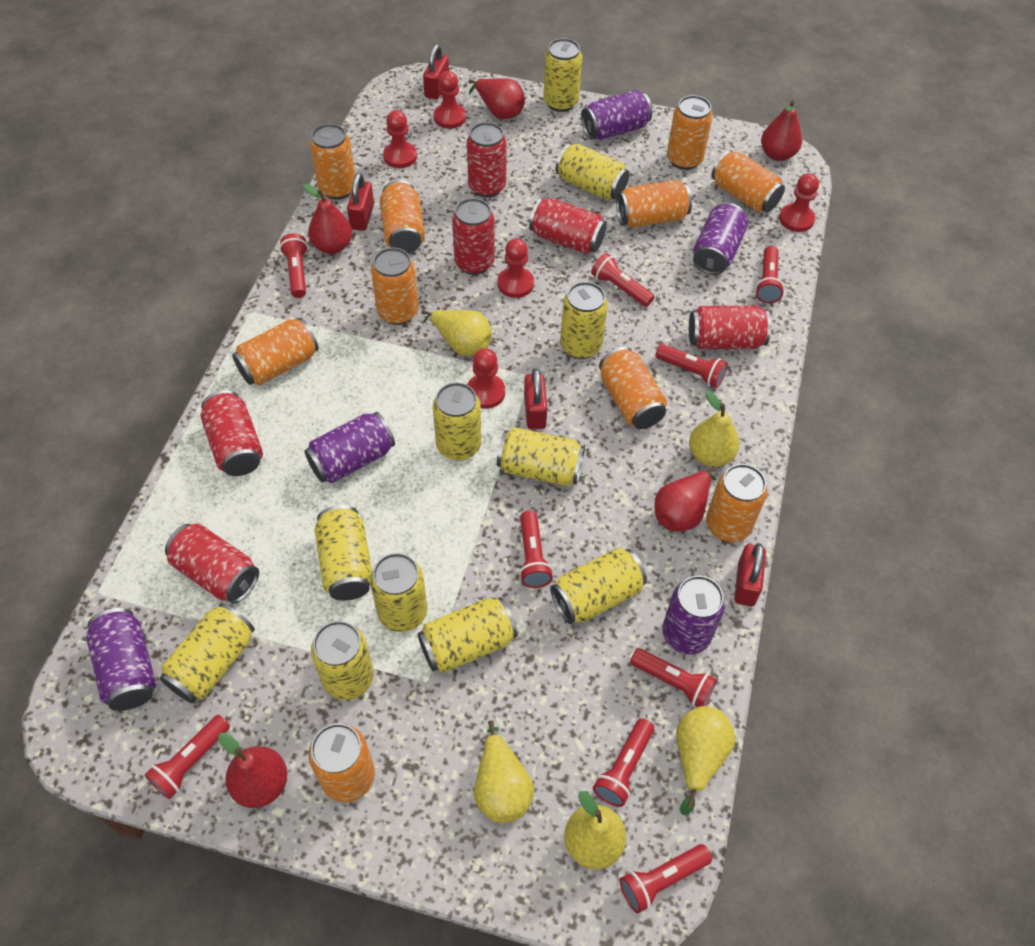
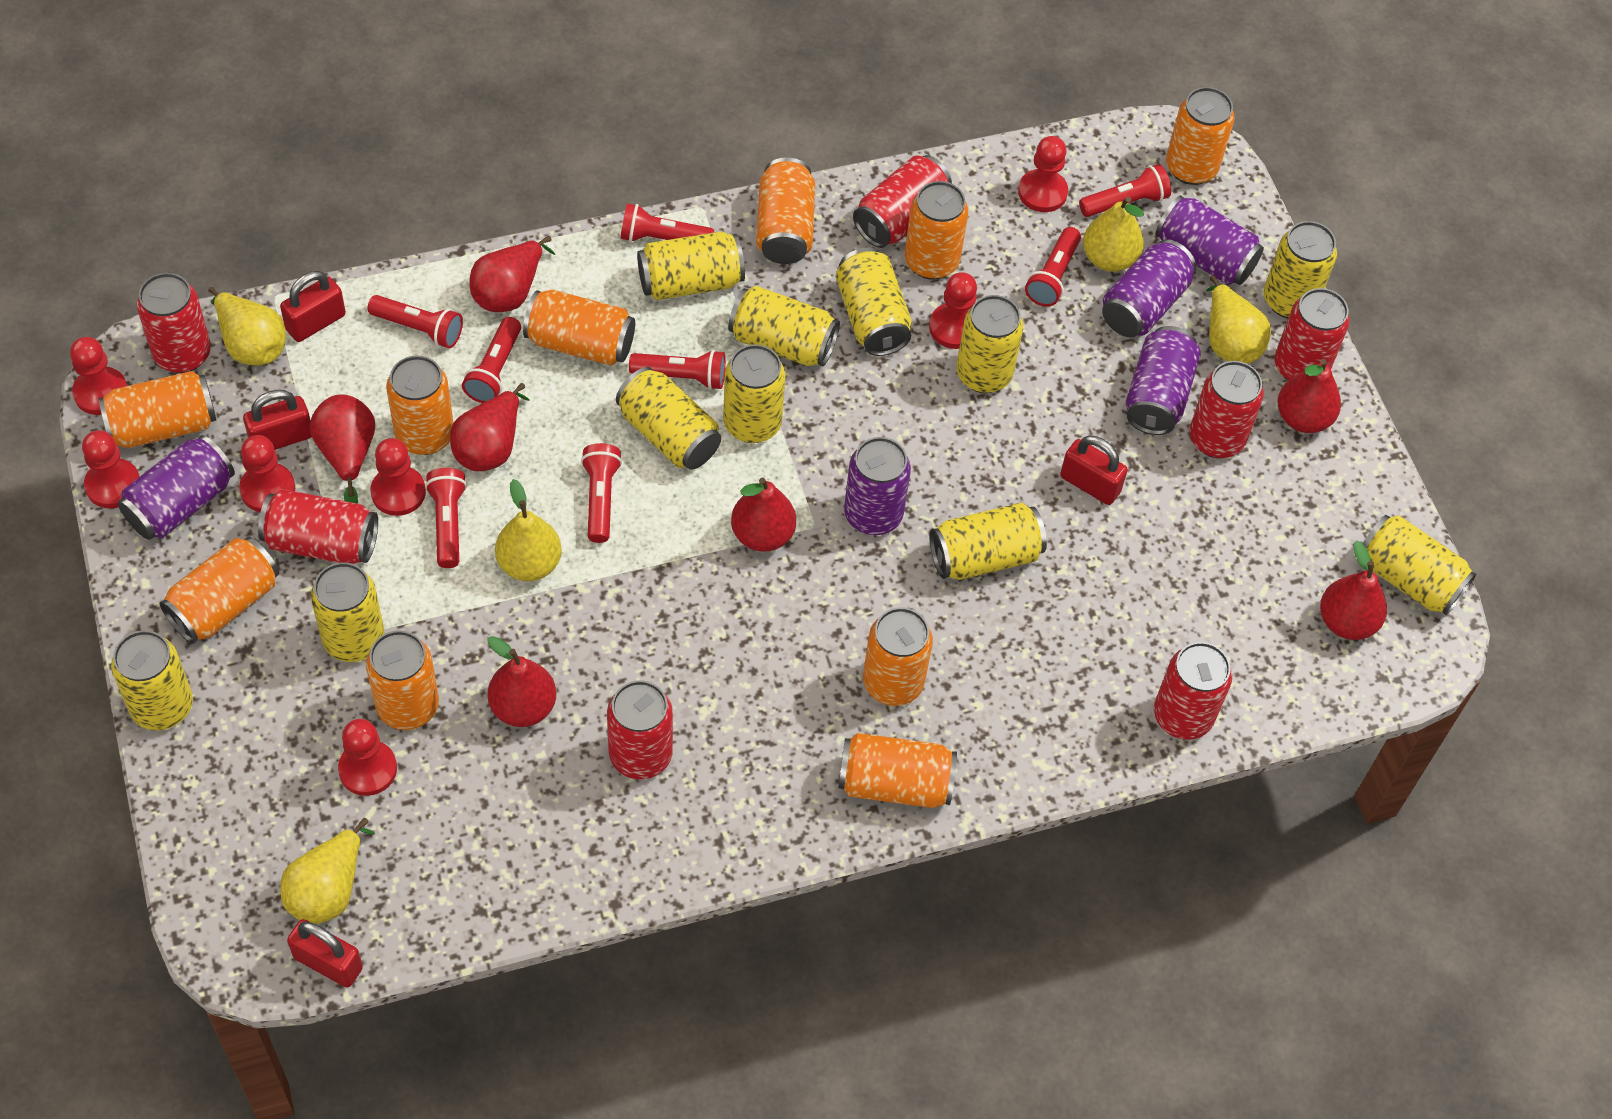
red can: 6 -> 7
red flashlight: 9 -> 8
red pawn: 5 -> 7
red pear: 5 -> 7

